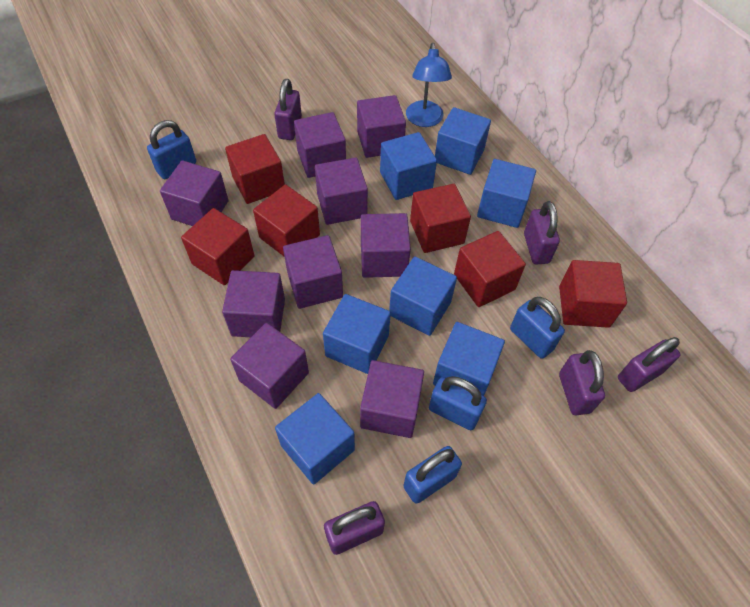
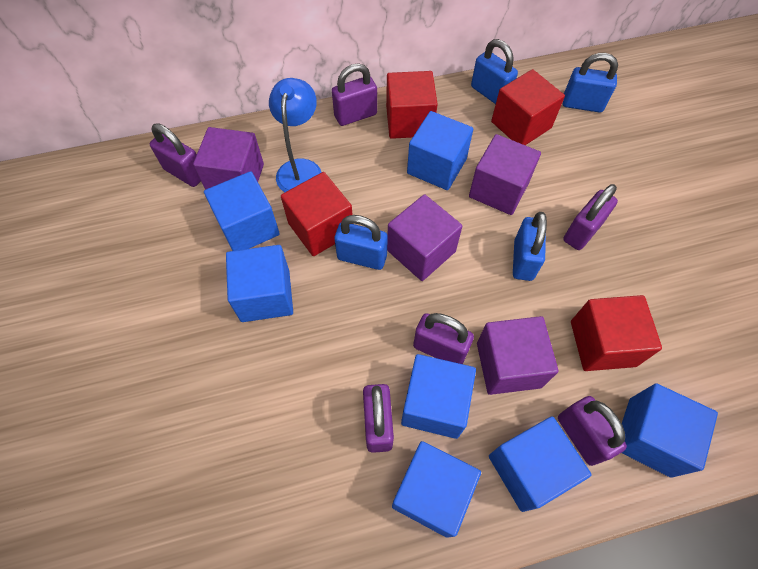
purple cube: 9 -> 4
purple padlock: 5 -> 6
red cube: 6 -> 4

